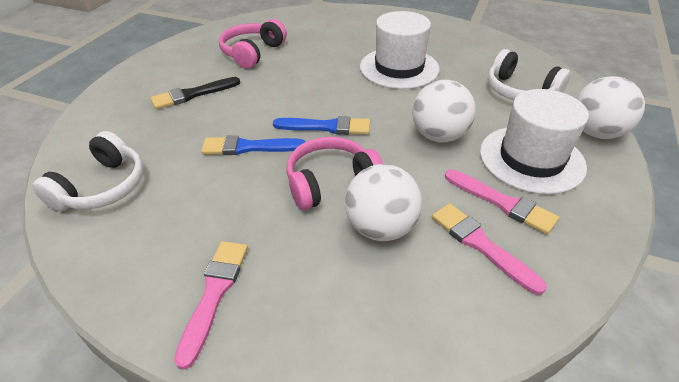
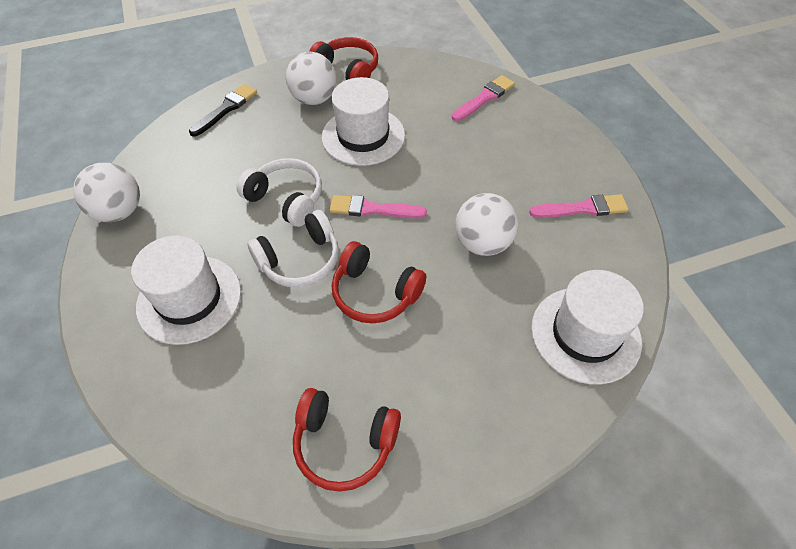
blue brush: 2 -> 0
pink headphones: 2 -> 0
red headphones: 0 -> 3
white hat: 2 -> 3

